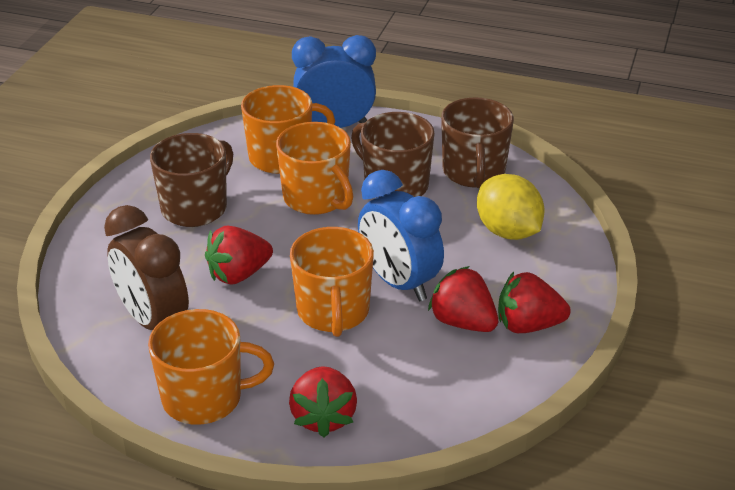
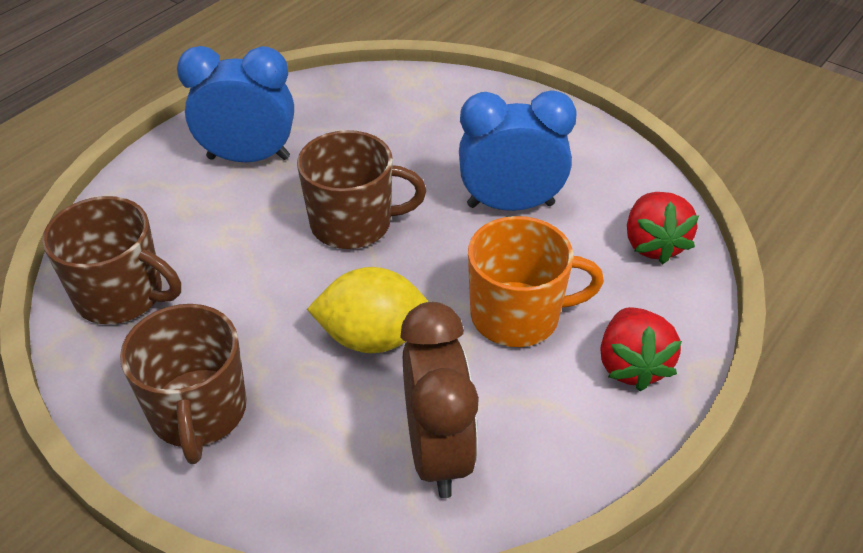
orange mug: 4 -> 1
red strawberry: 4 -> 2

